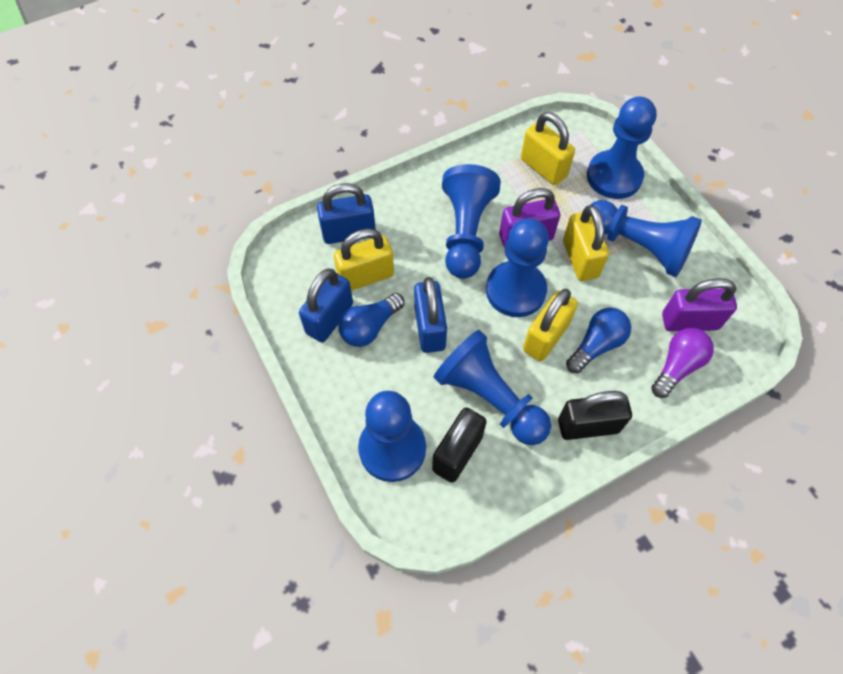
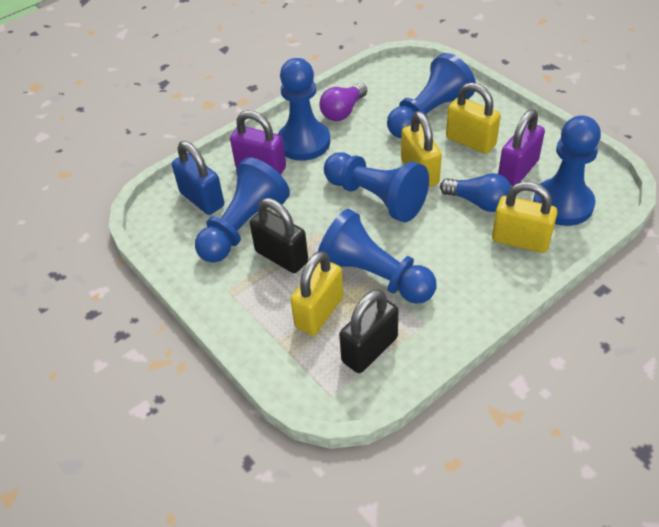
blue light bulb: 2 -> 1
blue padlock: 3 -> 1

